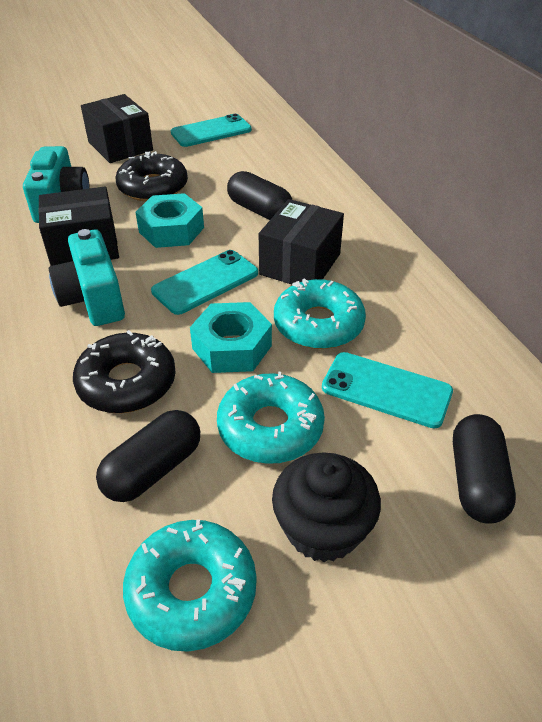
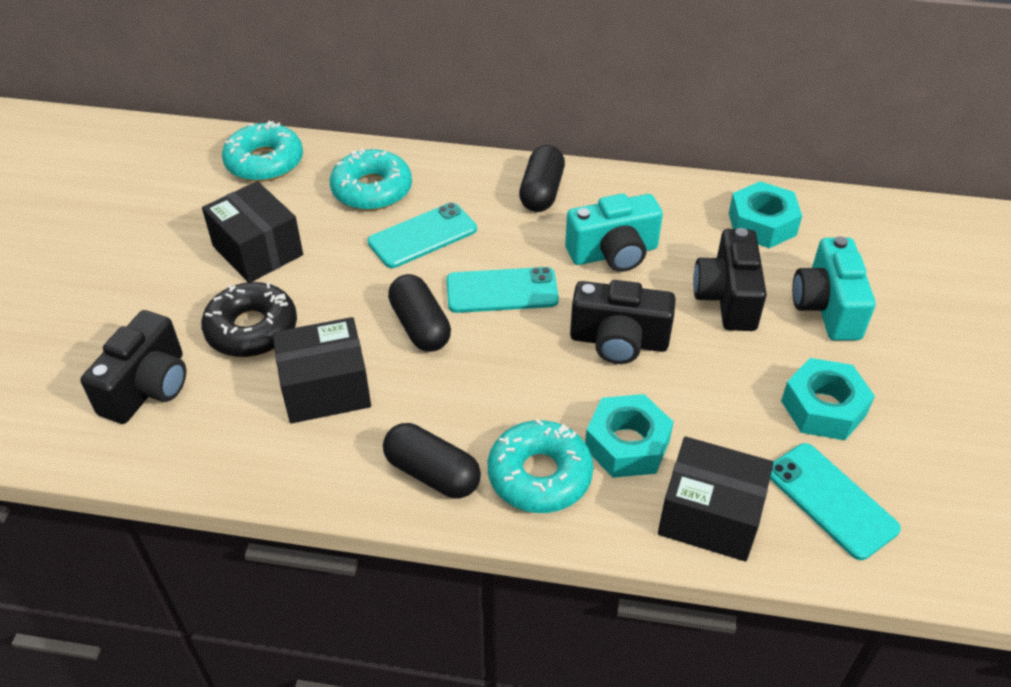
black camera: 0 -> 3
black cupcake: 1 -> 0
black donut: 2 -> 1
turquoise nut: 2 -> 3

